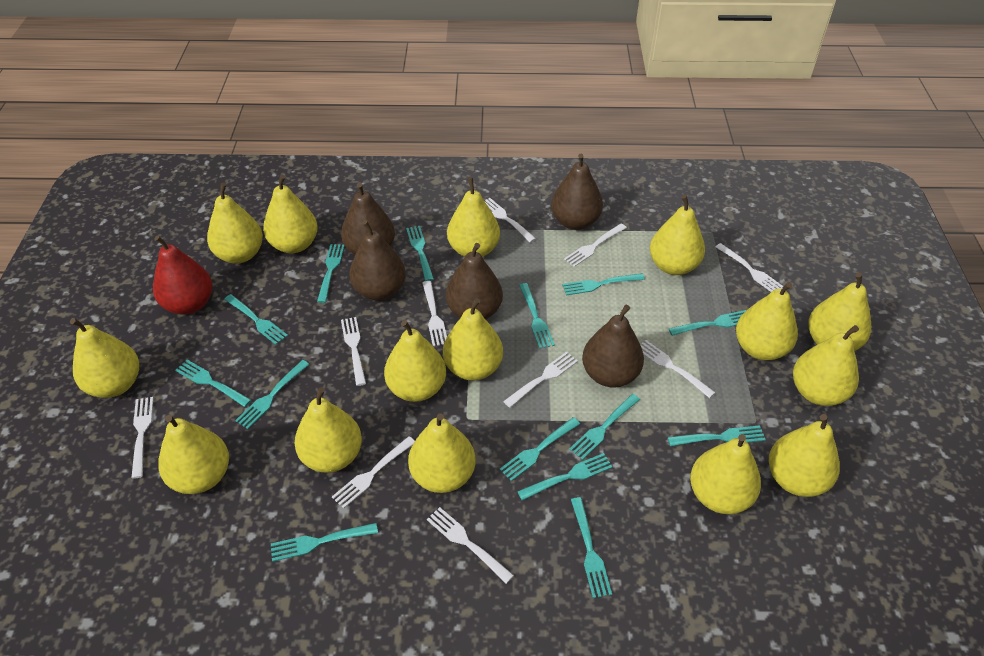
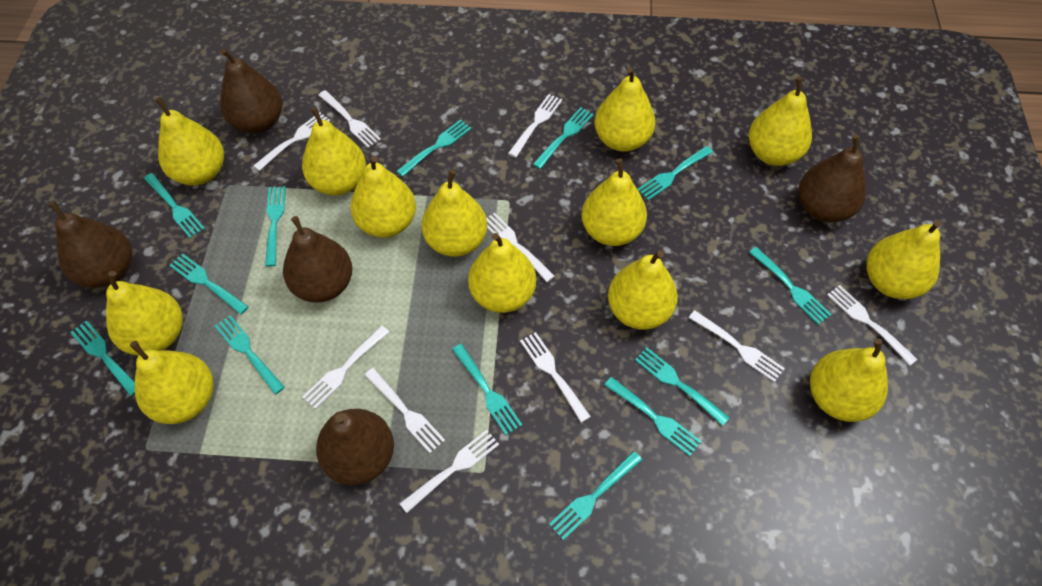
red pear: 1 -> 0
turquoise fork: 14 -> 13
yellow pear: 15 -> 13

